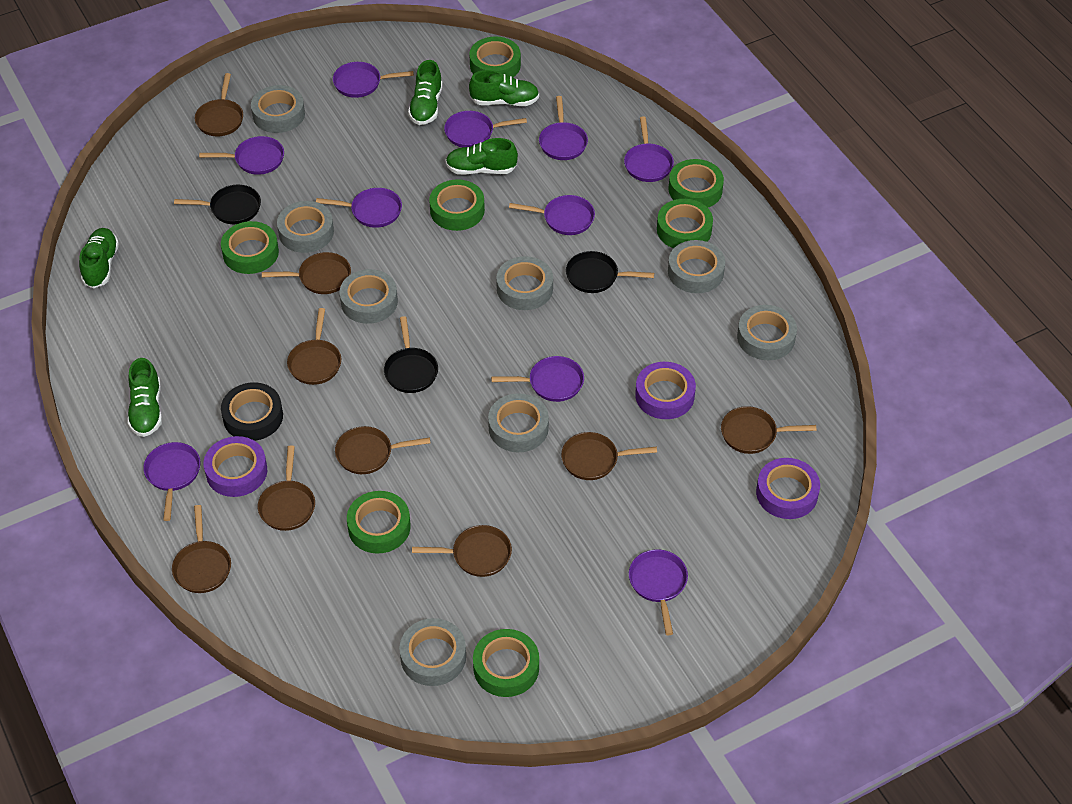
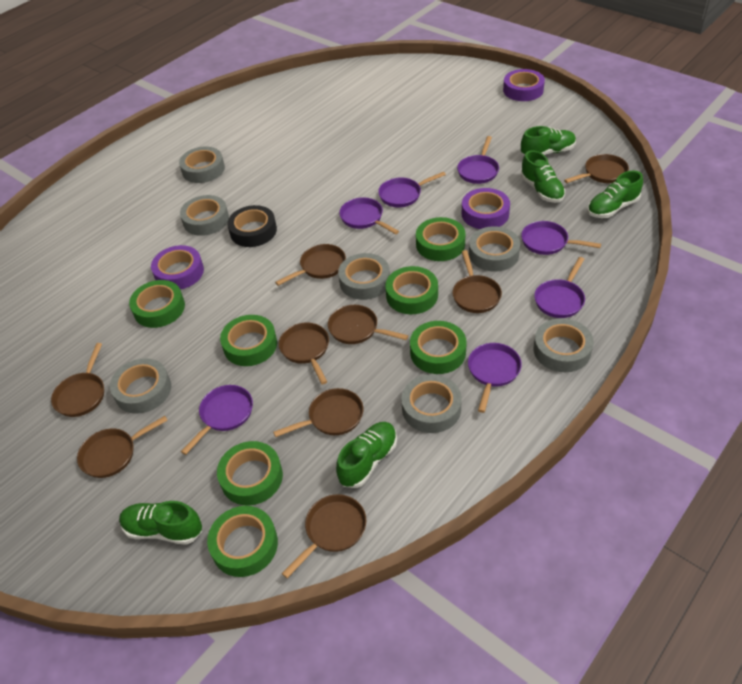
black pan: 3 -> 0
grey tape: 8 -> 7
purple pan: 10 -> 7

